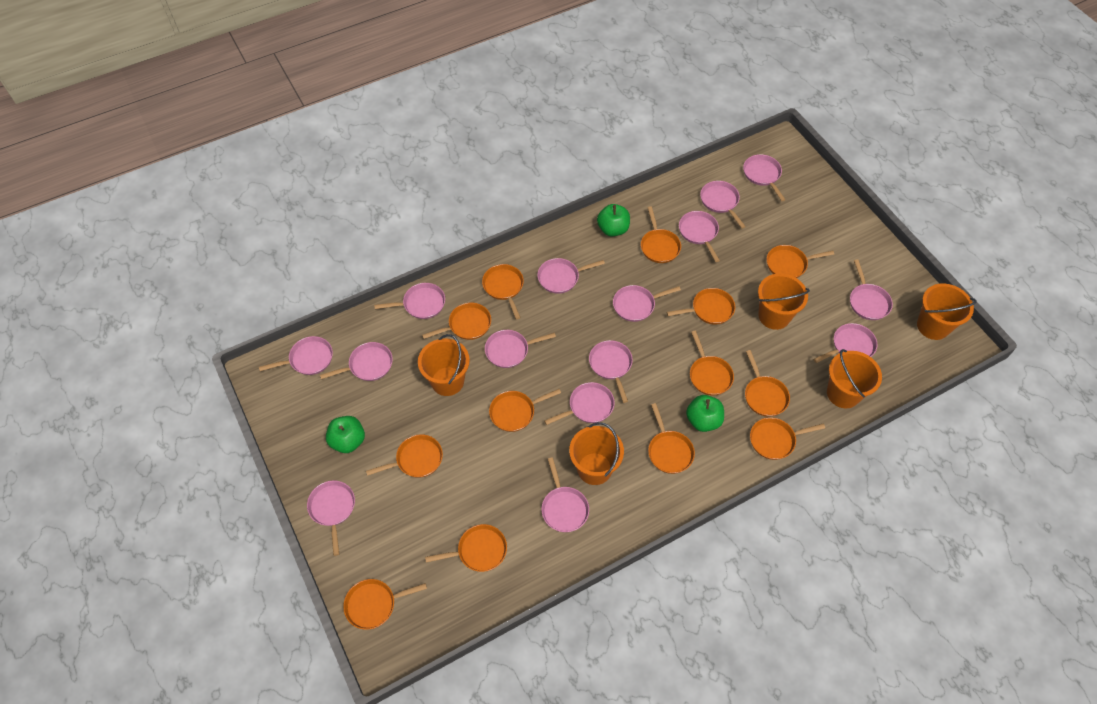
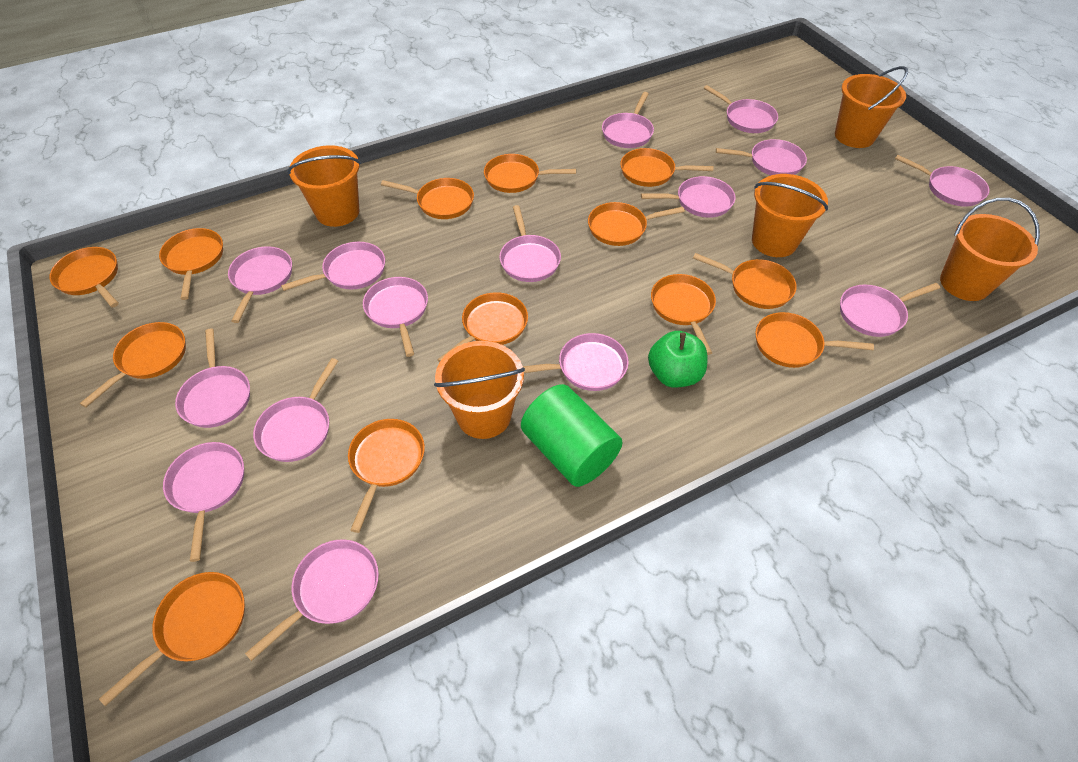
green apple: 3 -> 1
green cylinder: 0 -> 1

